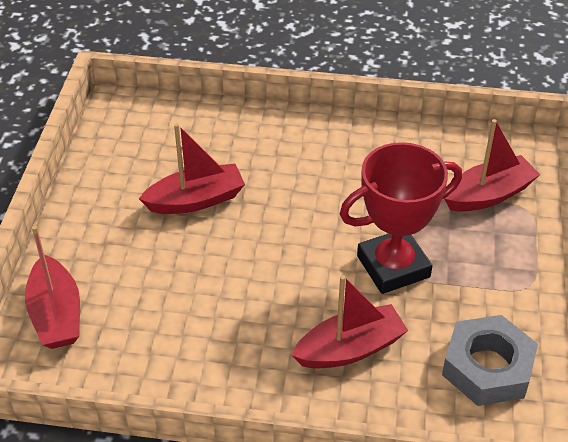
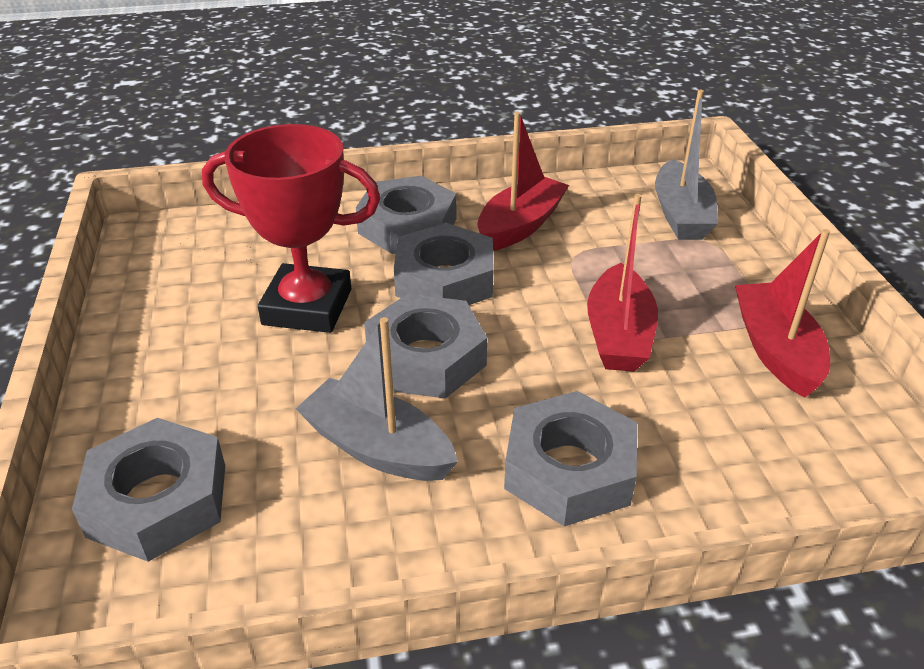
grey boat: 0 -> 2
grey nut: 1 -> 5
red boat: 4 -> 3

